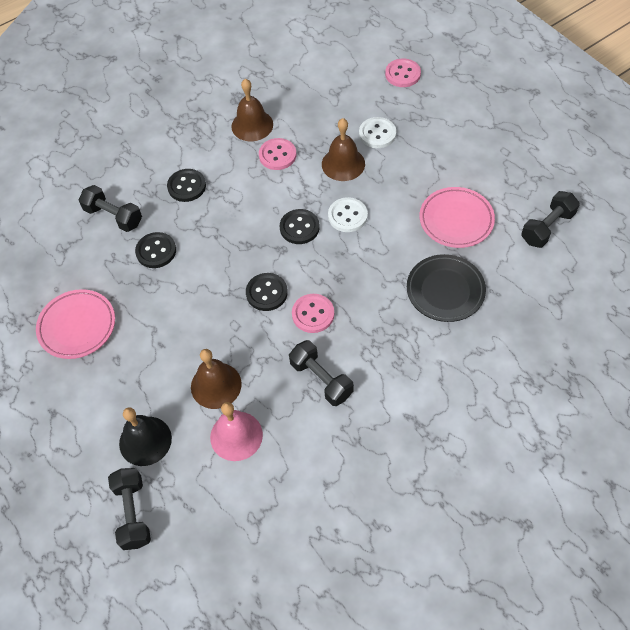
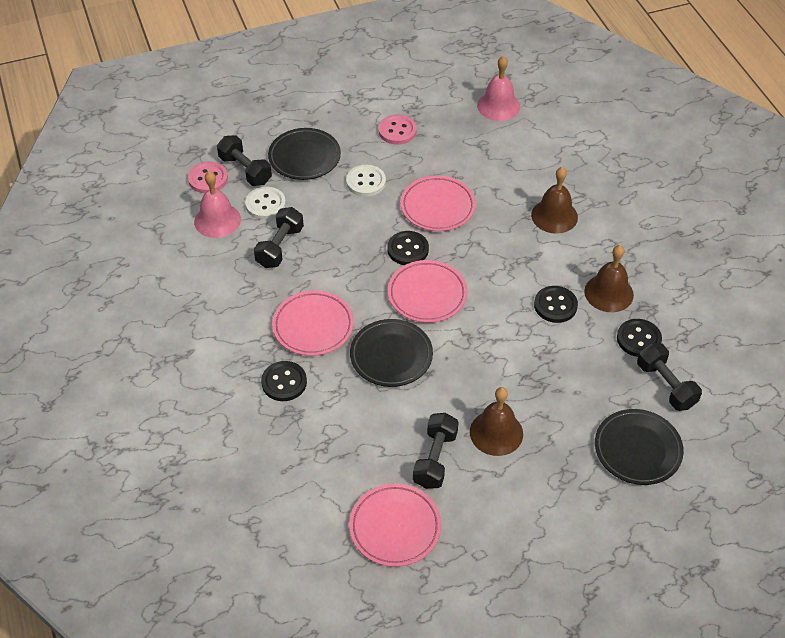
black bell: 1 -> 0
black plate: 1 -> 3
pink bell: 1 -> 2
pink button: 3 -> 2
pink plate: 2 -> 4

